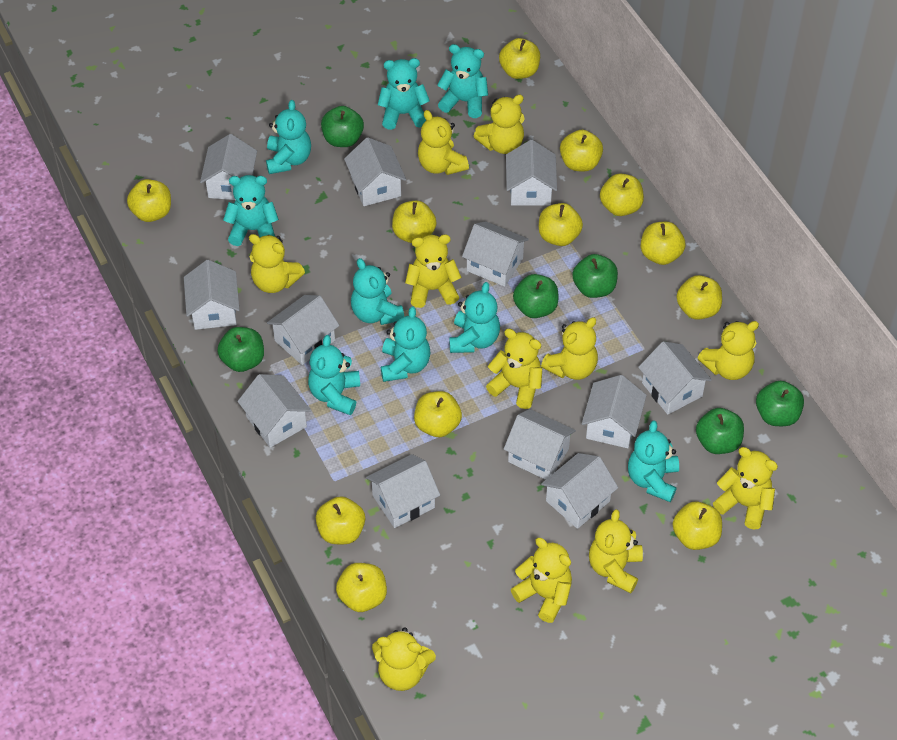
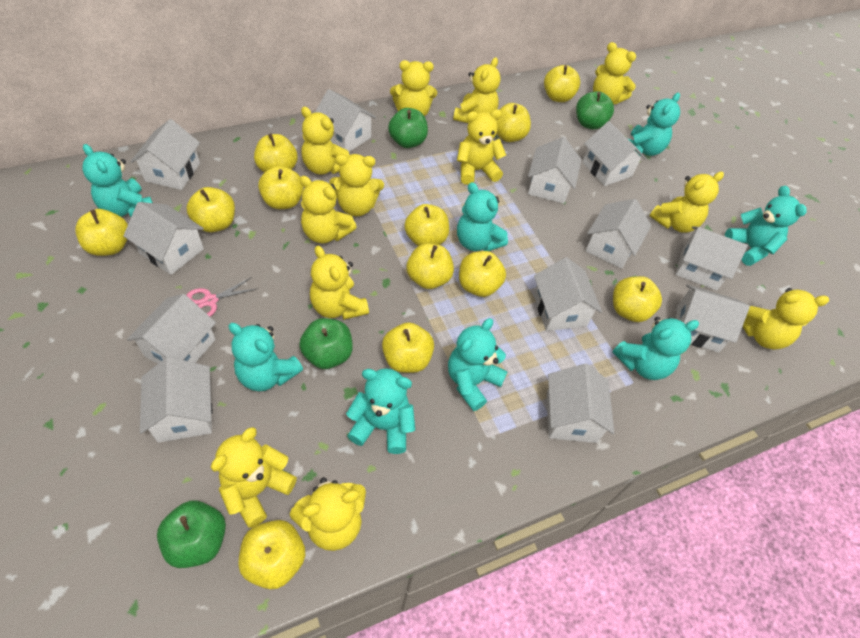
green apple: 6 -> 4
pink scissors: 0 -> 1
turquoise teddy bear: 9 -> 8
yellow teddy bear: 11 -> 12

